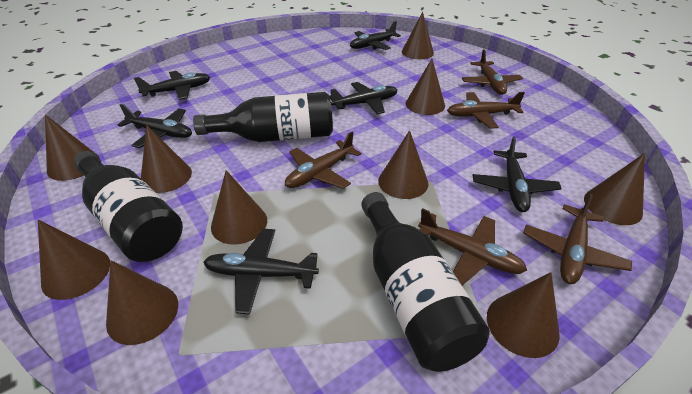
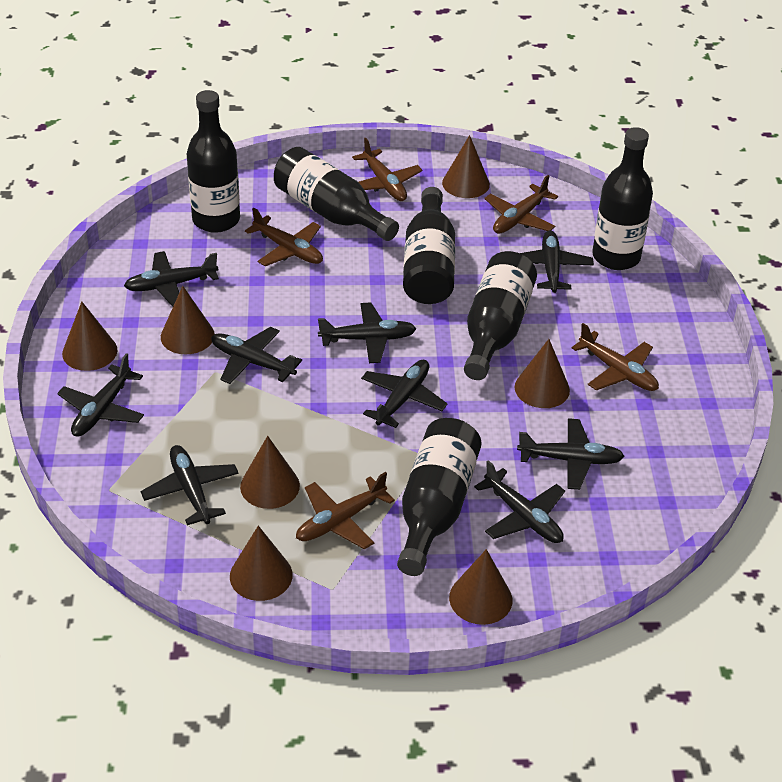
black bottle: 3 -> 6
black plane: 6 -> 9
brown cone: 10 -> 7

